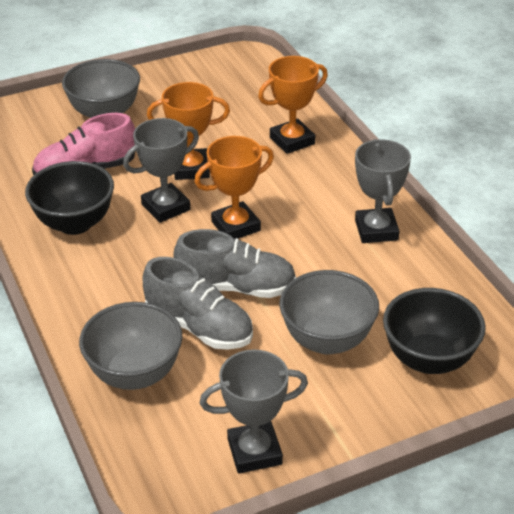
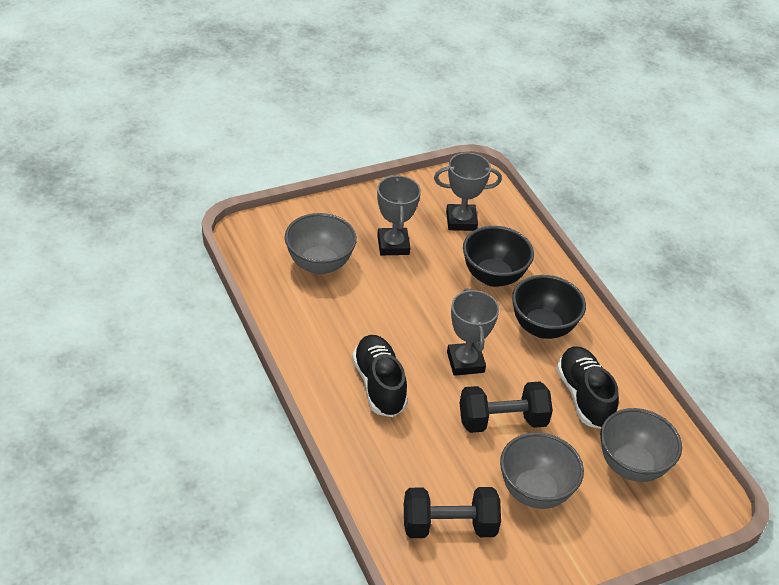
black dumbbell: 0 -> 2
black shoe: 0 -> 2
grey shoe: 2 -> 0
orange trophy: 3 -> 0
pink shoe: 1 -> 0

